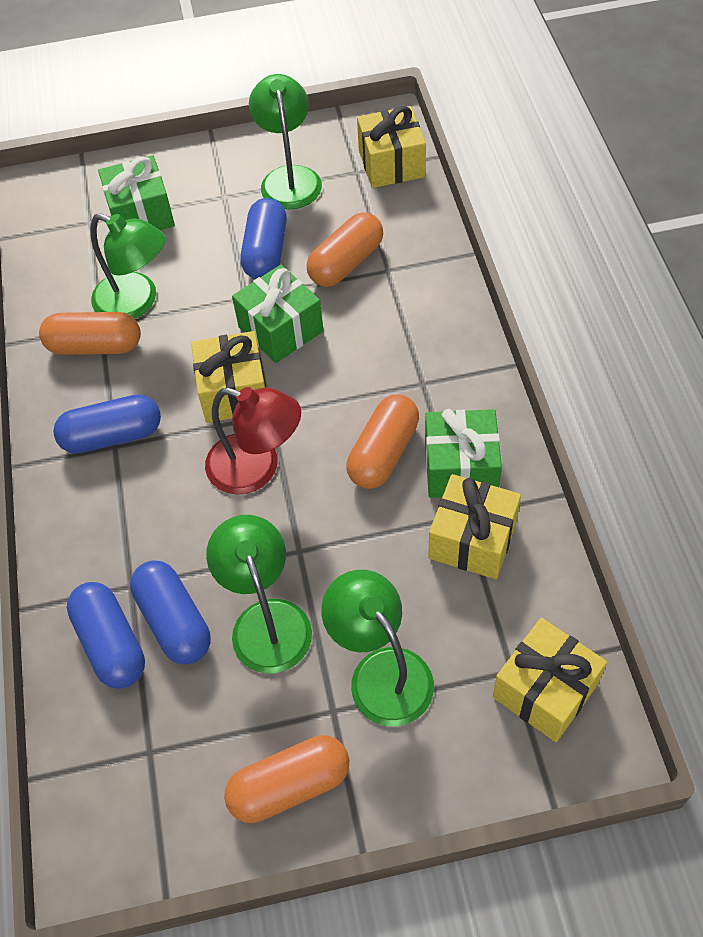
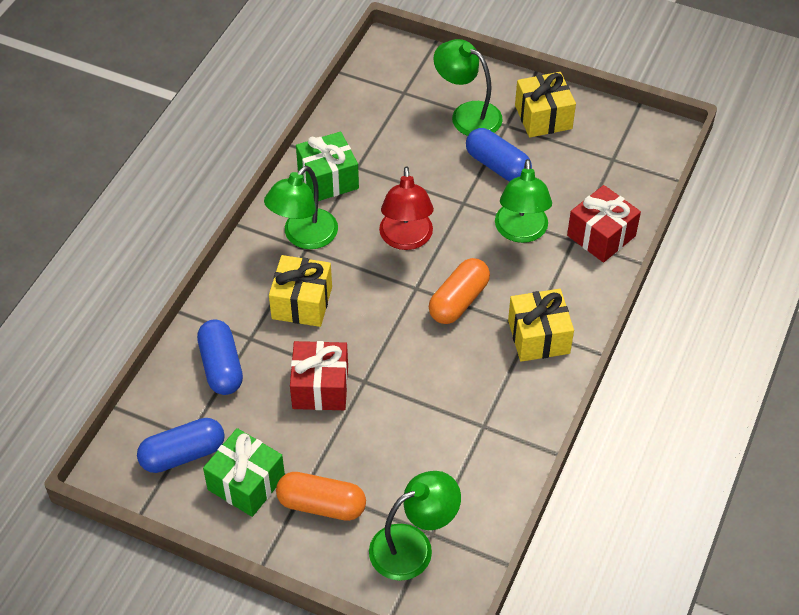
blue capsule: 4 -> 3
green gift: 3 -> 2
orange capsule: 4 -> 2
red gift: 0 -> 2
yellow gift: 4 -> 3

